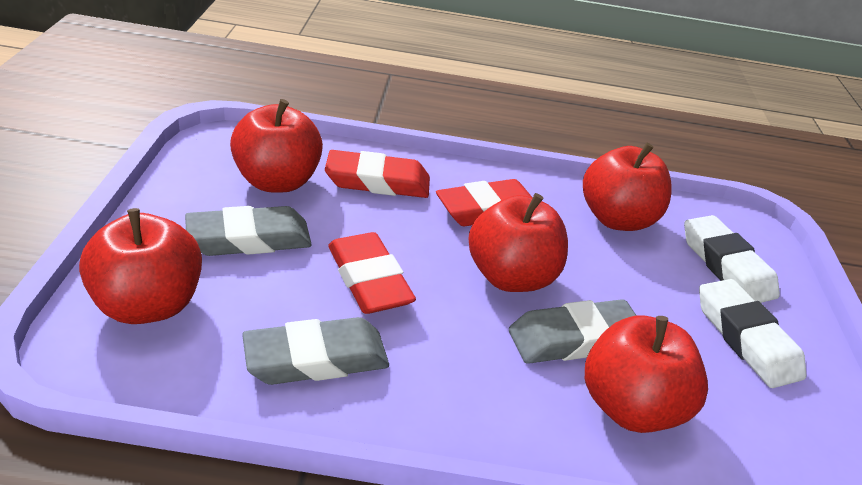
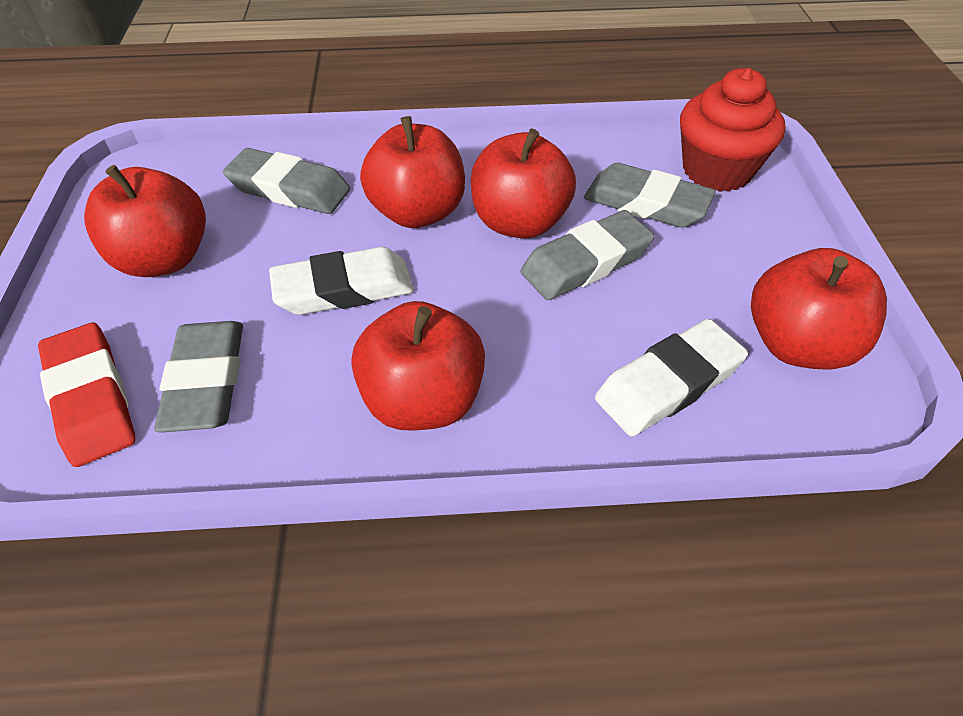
grey eraser: 3 -> 4
red cupcake: 0 -> 1
red eraser: 3 -> 1

